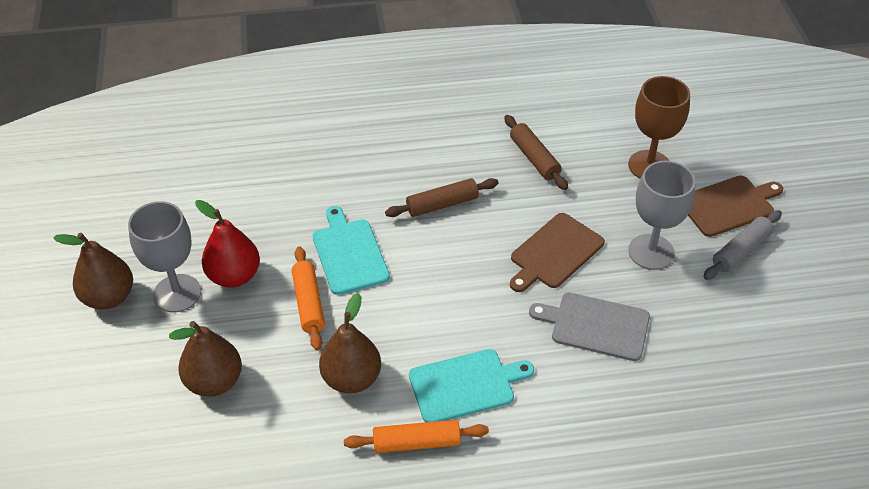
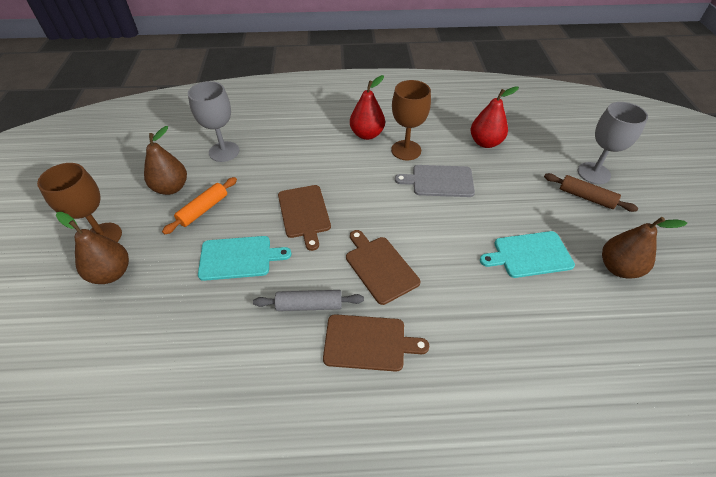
brown cutting board: 2 -> 3
brown goblet: 1 -> 2
brown rolling pin: 2 -> 1
orange rolling pin: 2 -> 1
red pear: 1 -> 2

